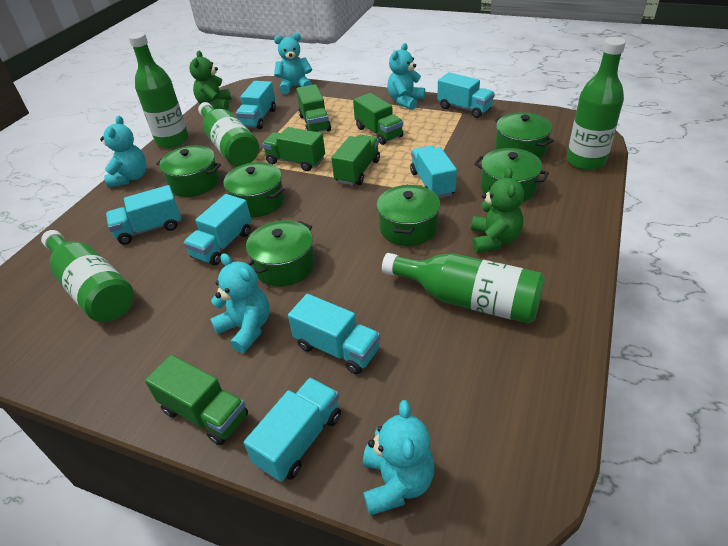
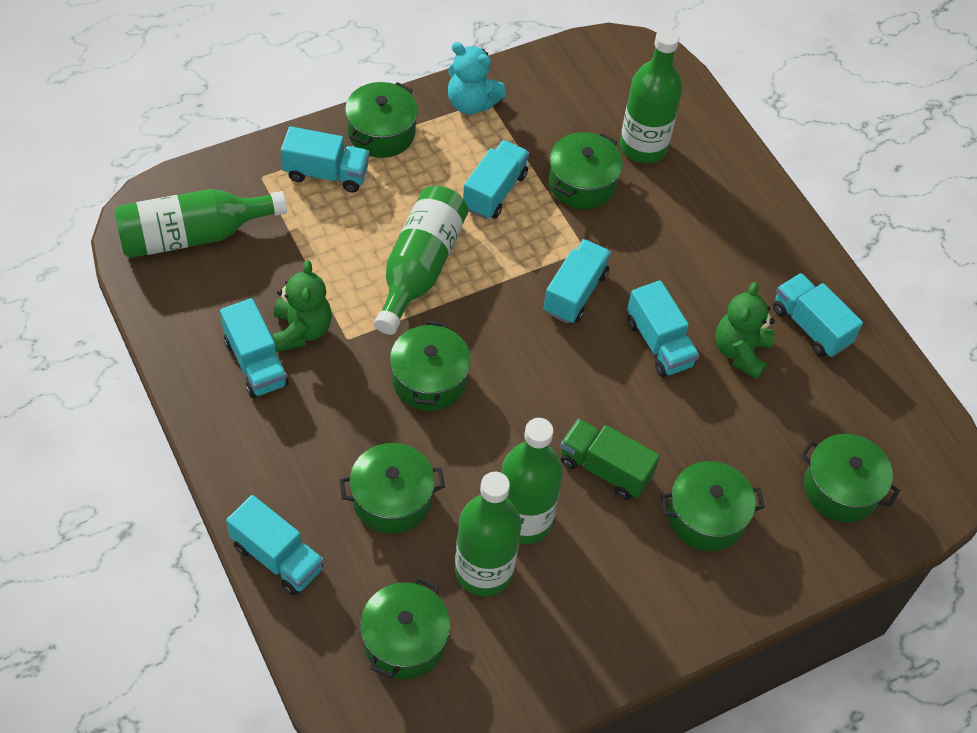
green pot: 6 -> 7
green truck: 5 -> 1
turquoise teddy bear: 5 -> 1

